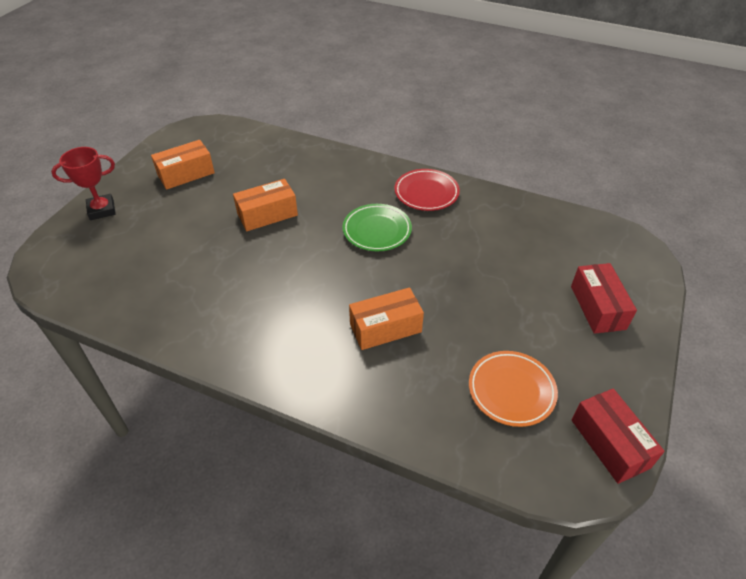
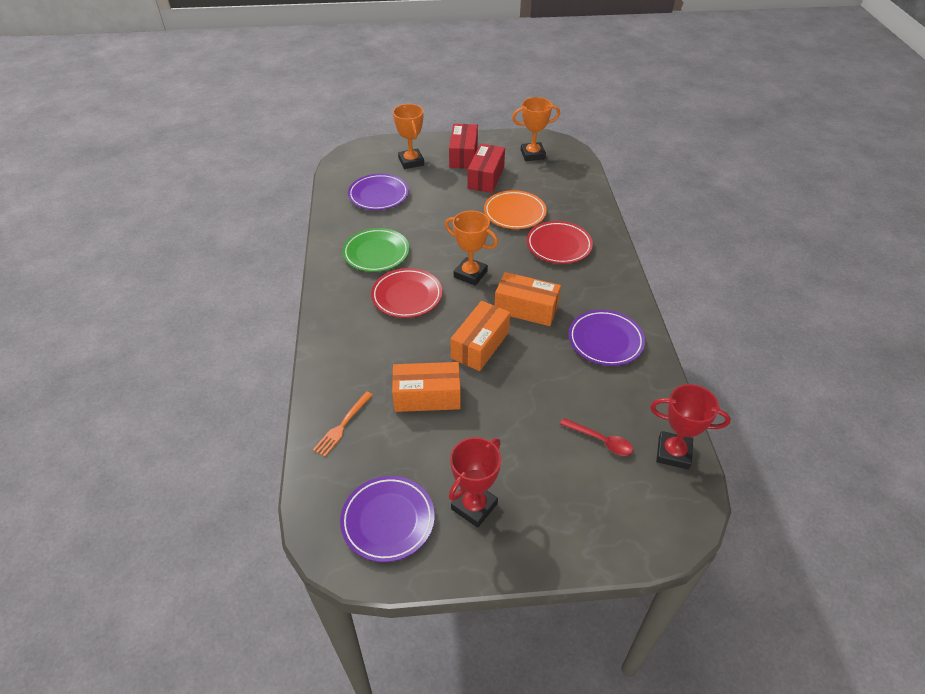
orange fork: 0 -> 1
orange trophy: 0 -> 3
purple plate: 0 -> 3
red plate: 1 -> 2
red spoon: 0 -> 1
red trophy: 1 -> 2

